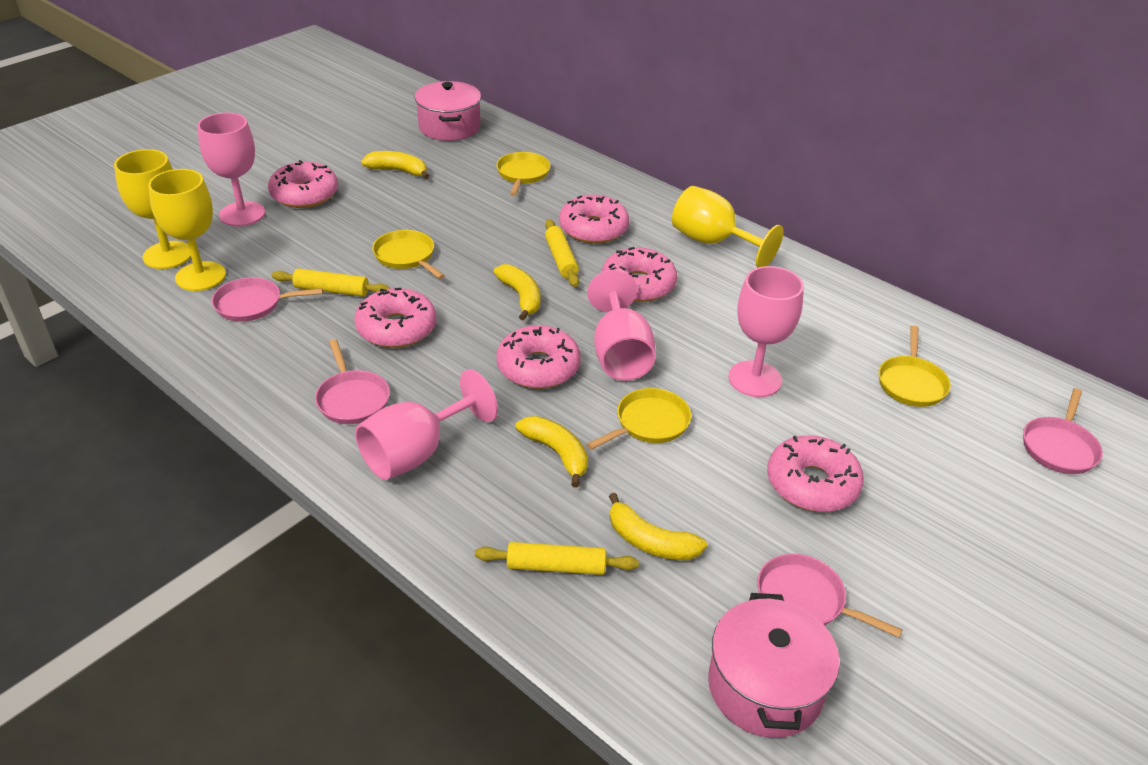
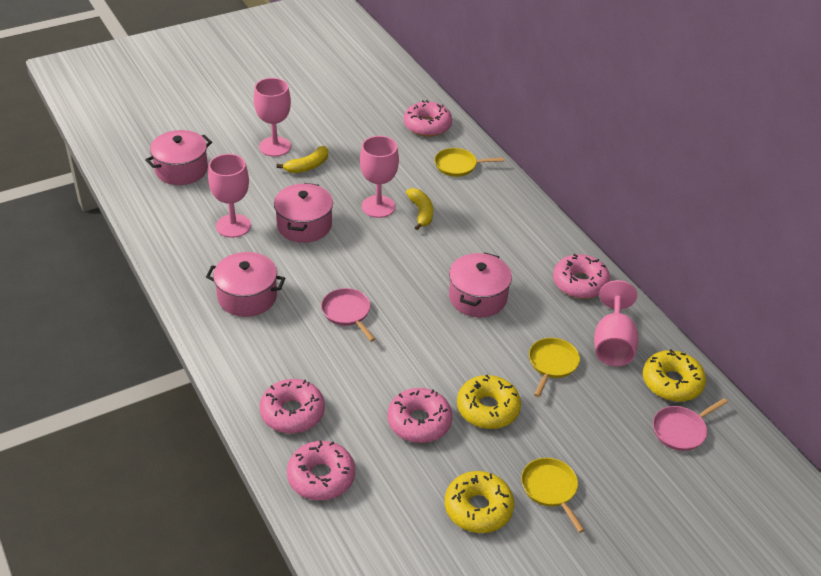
pink donut: 6 -> 5
pink pan: 4 -> 2
pink pot: 2 -> 4
yellow banana: 4 -> 2
yellow donut: 0 -> 3
yellow goblet: 3 -> 0
yellow pan: 4 -> 3
yellow rolling pin: 3 -> 0

